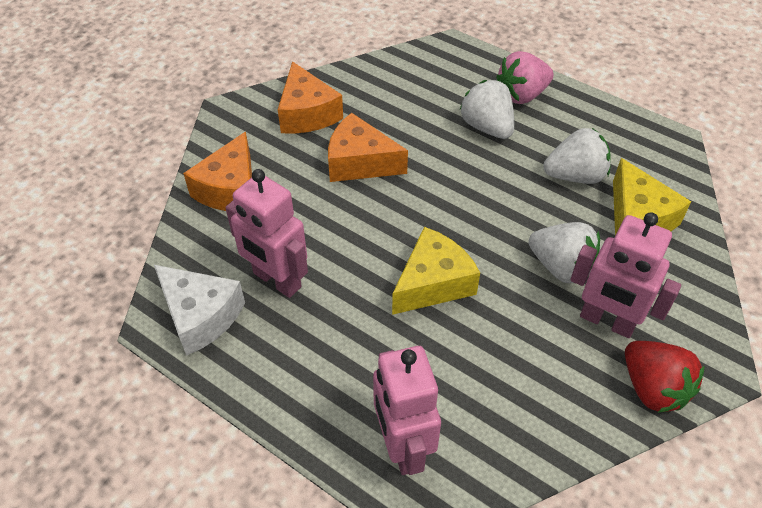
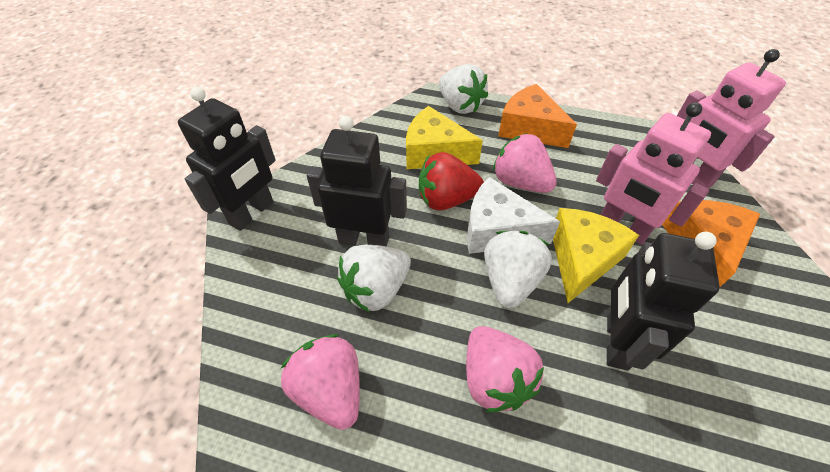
black robot: 0 -> 3
orange cheese: 3 -> 2
pink robot: 3 -> 2
pink strawberry: 1 -> 3

